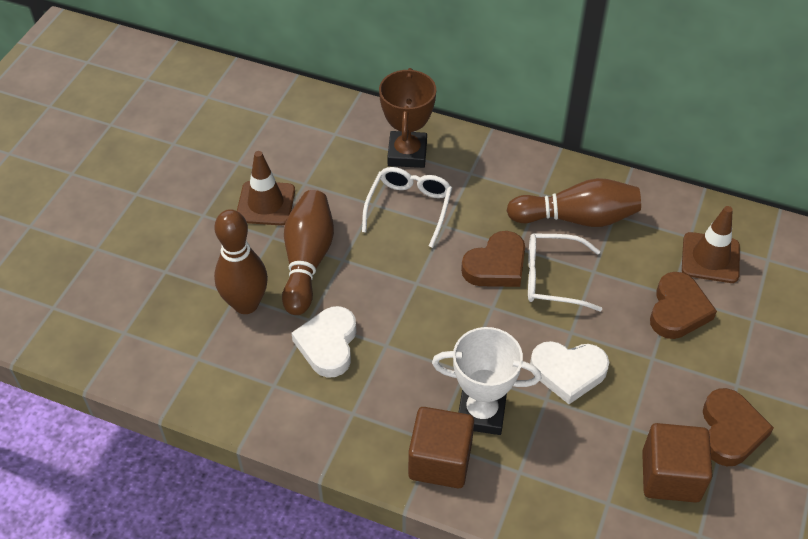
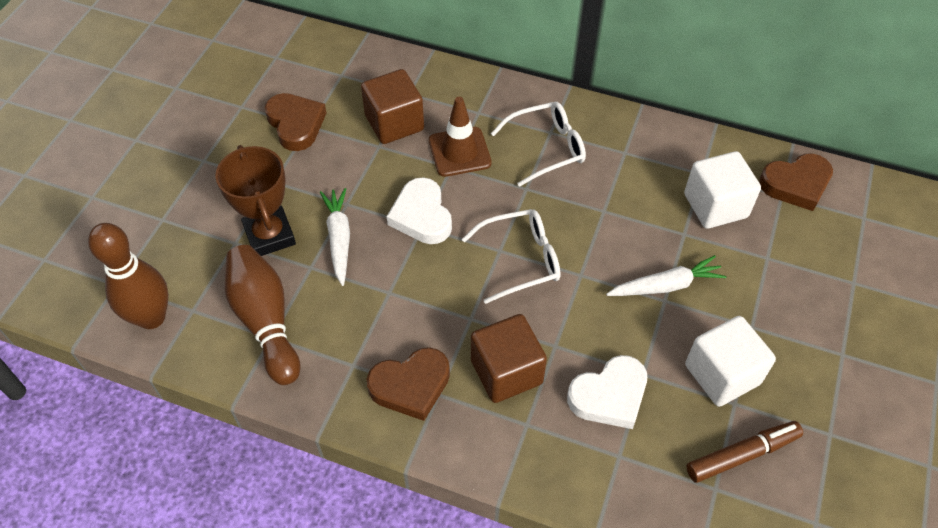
brown bowling pin: 3 -> 2
brown marker: 0 -> 1
brown traffic cone: 2 -> 1
white carrot: 0 -> 2
white cube: 0 -> 2
white trophy: 1 -> 0

